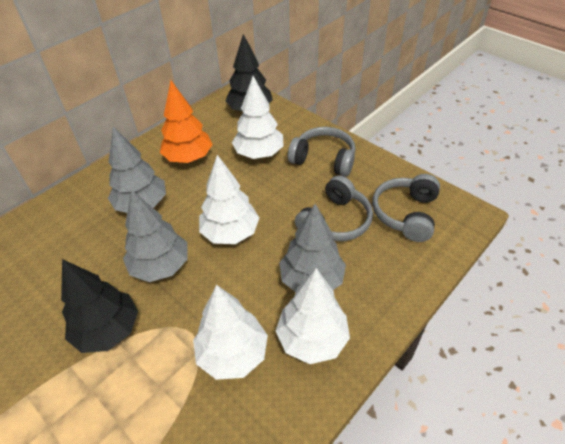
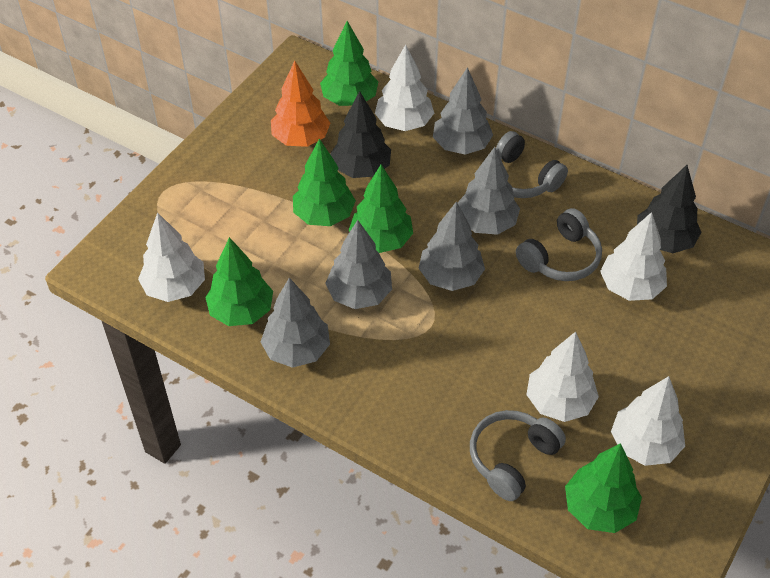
green tree: 0 -> 5
grey tree: 3 -> 5
white tree: 4 -> 5

